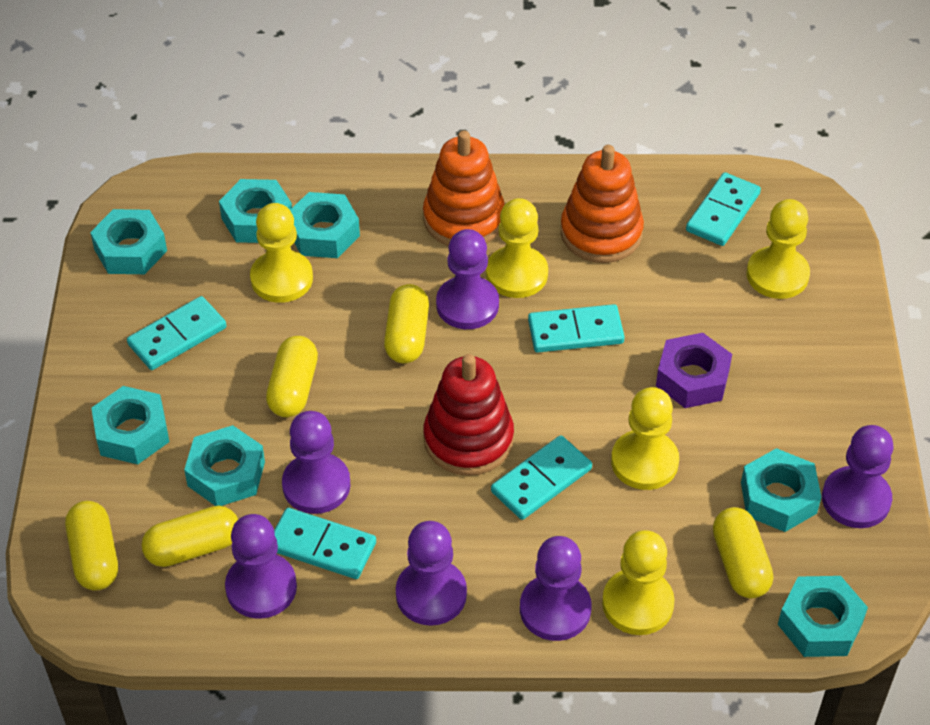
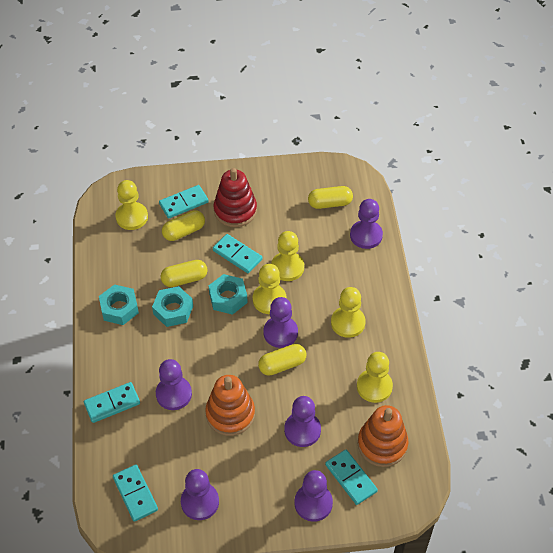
purple nut: 1 -> 0
turquoise nut: 7 -> 3
yellow capsule: 5 -> 4

